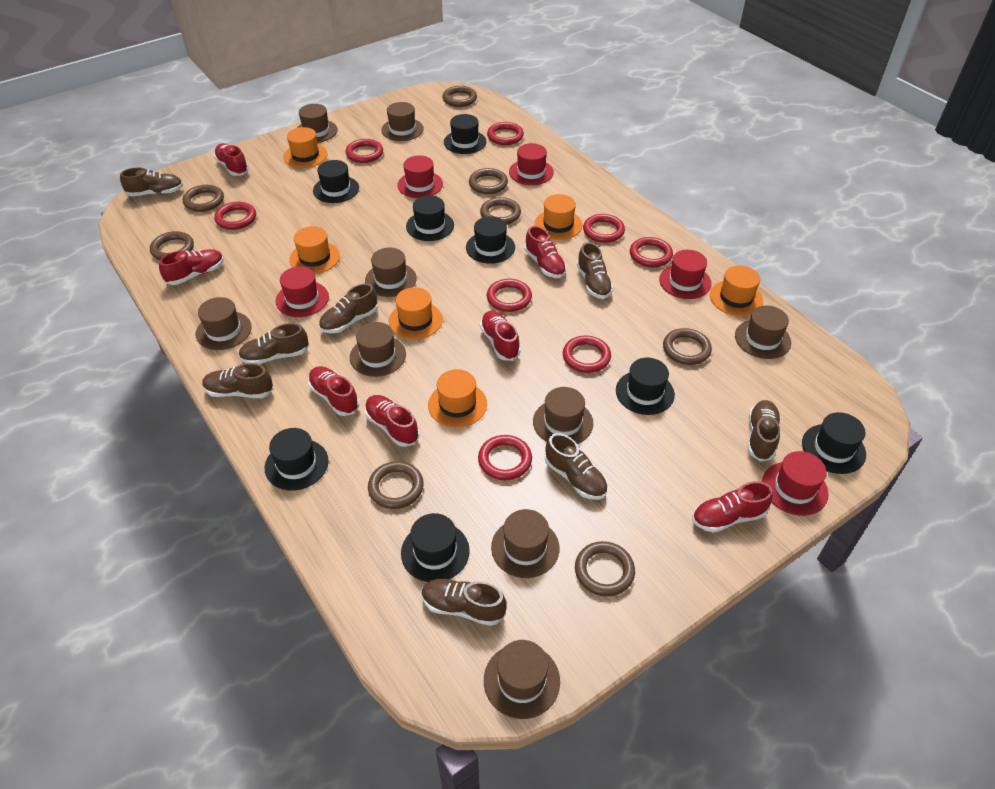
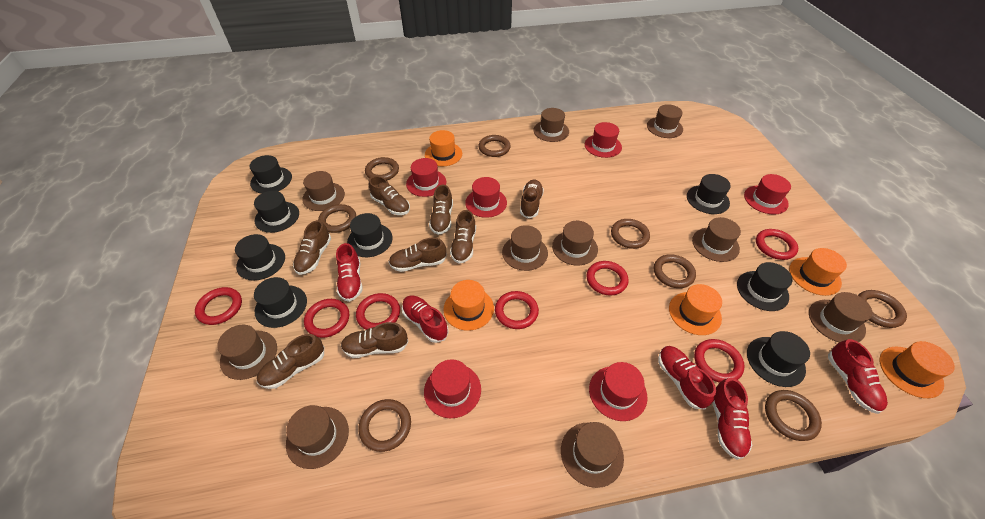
brown hat: 9 -> 10
orange hat: 6 -> 5
red hat: 5 -> 6
red ring: 8 -> 7
red shoe: 7 -> 5

